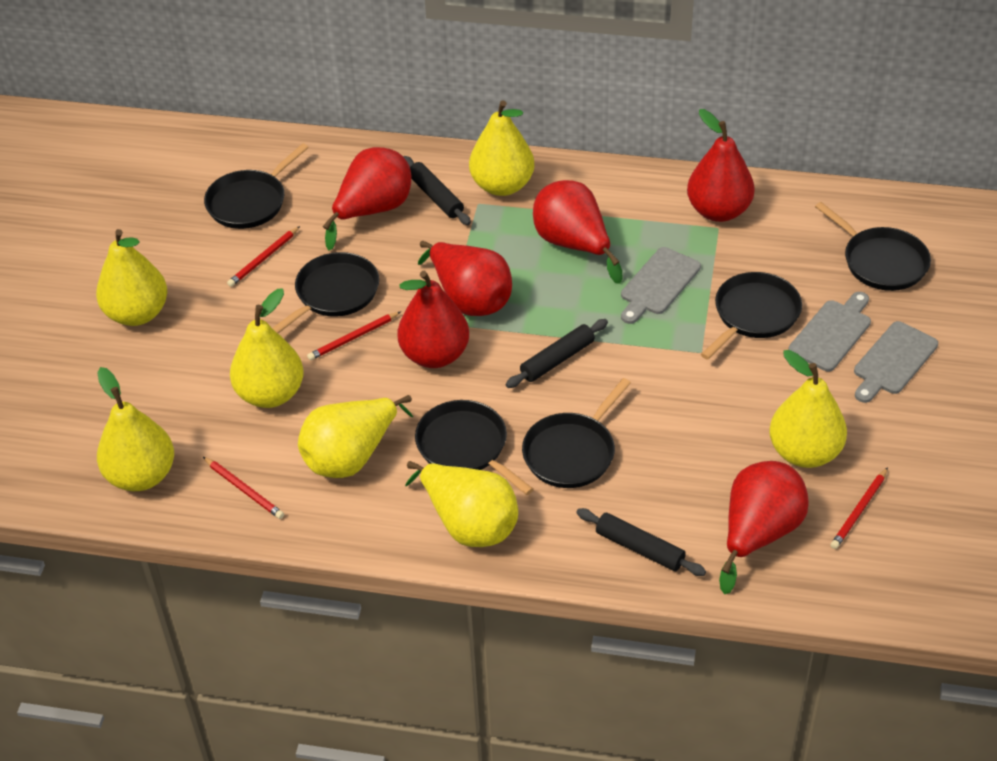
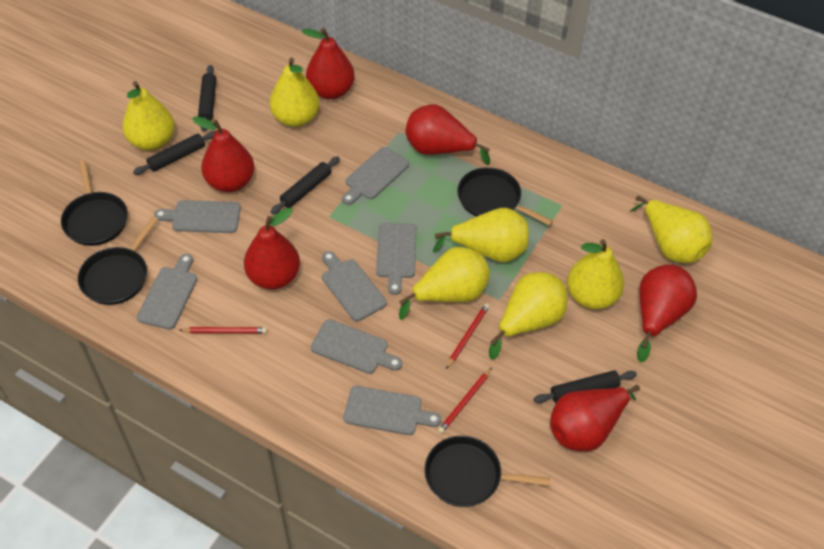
black pan: 6 -> 4
black rolling pin: 3 -> 4
grey cutting board: 3 -> 7
red pencil: 4 -> 3

